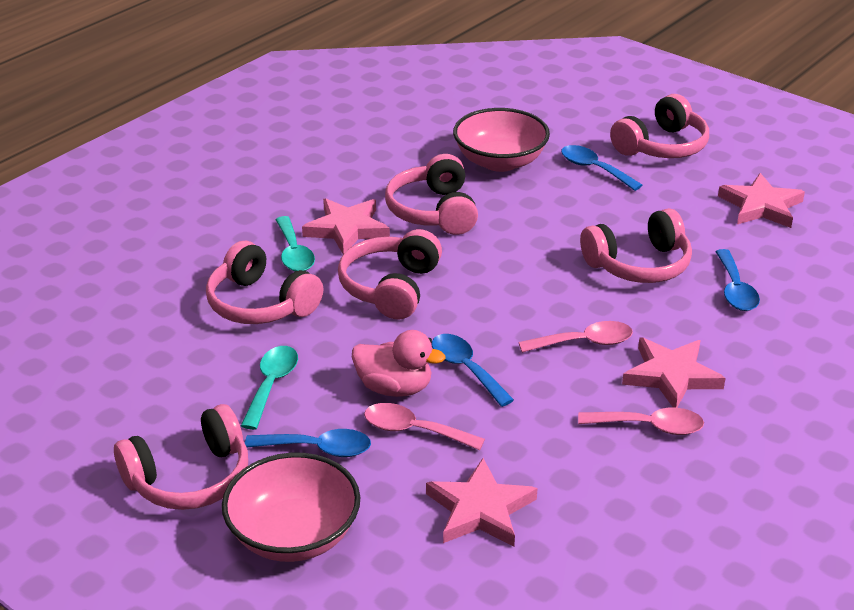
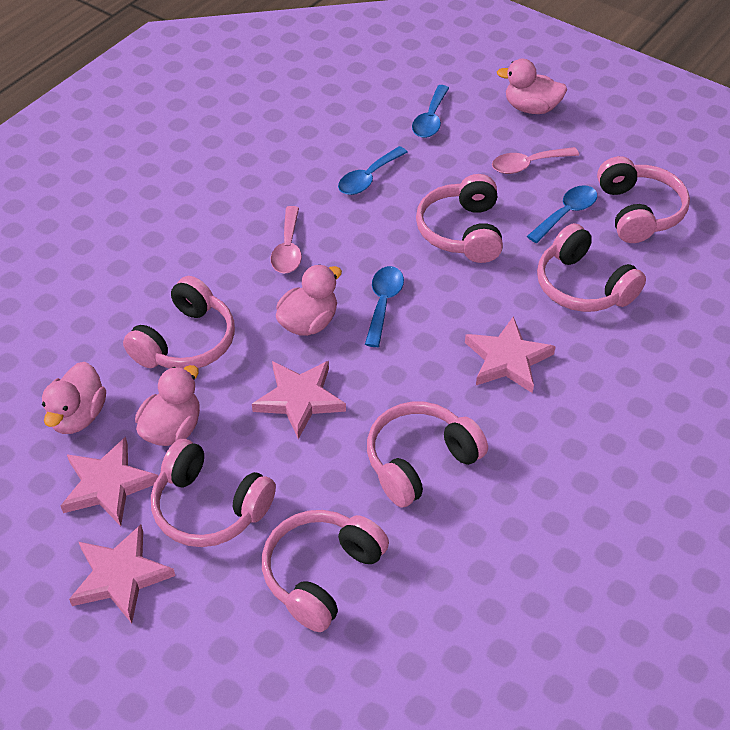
pink bowl: 2 -> 0
pink duck: 1 -> 4
pink headphones: 6 -> 7
pink spoon: 3 -> 2
turquoise spoon: 2 -> 0

